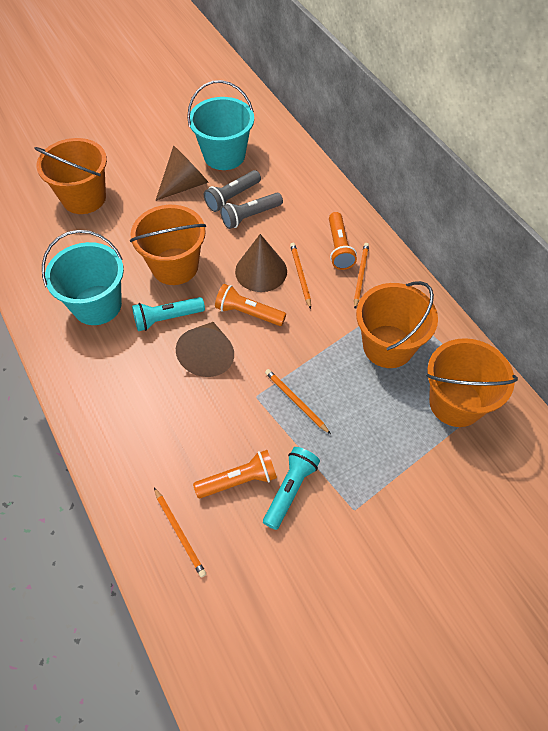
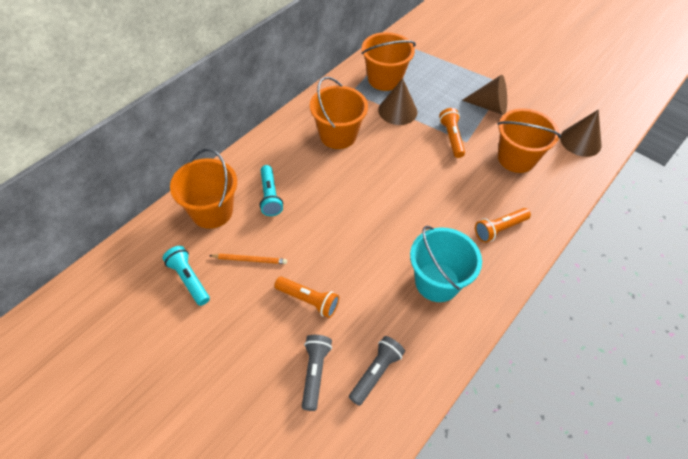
orange pencil: 4 -> 1
turquoise bucket: 2 -> 1

